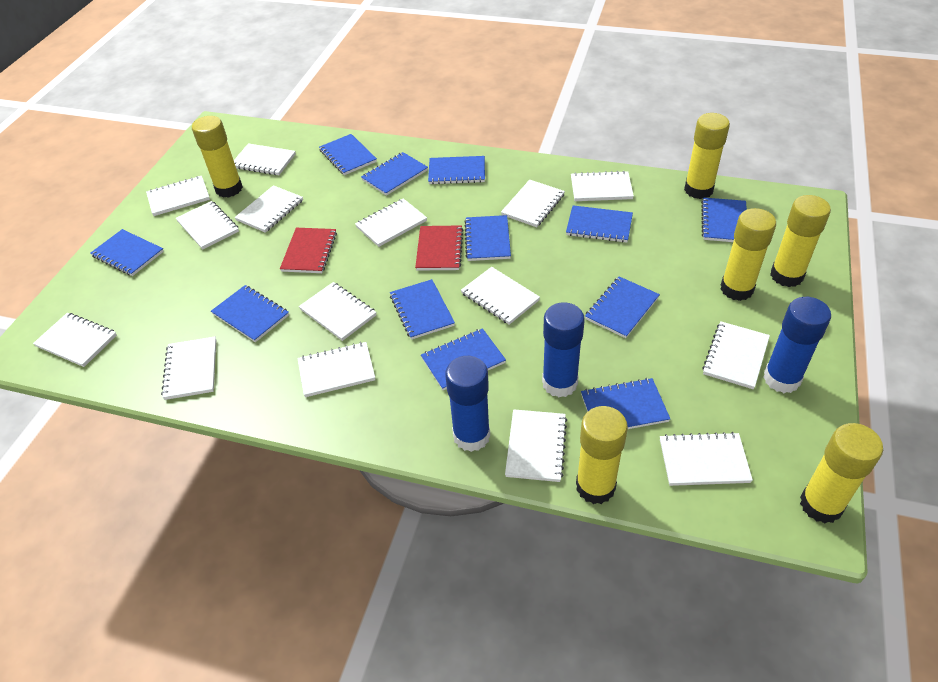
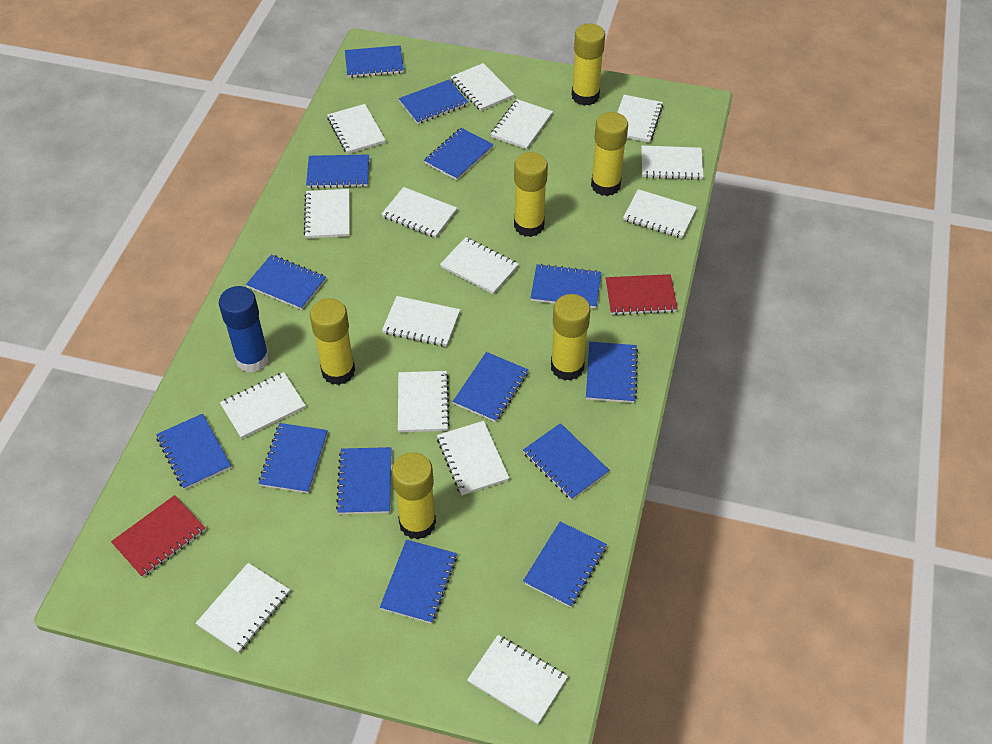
blue glue stick: 3 -> 1
blue notebook: 12 -> 14

